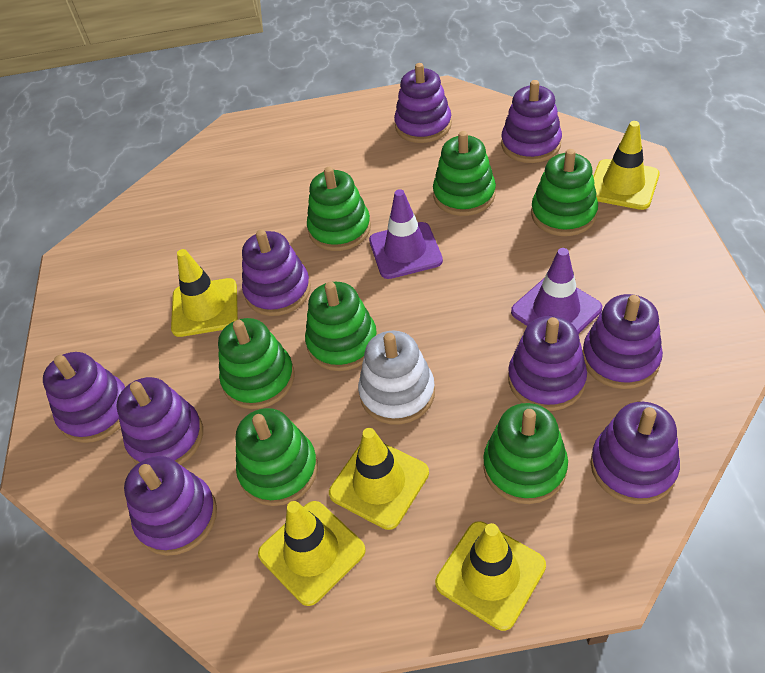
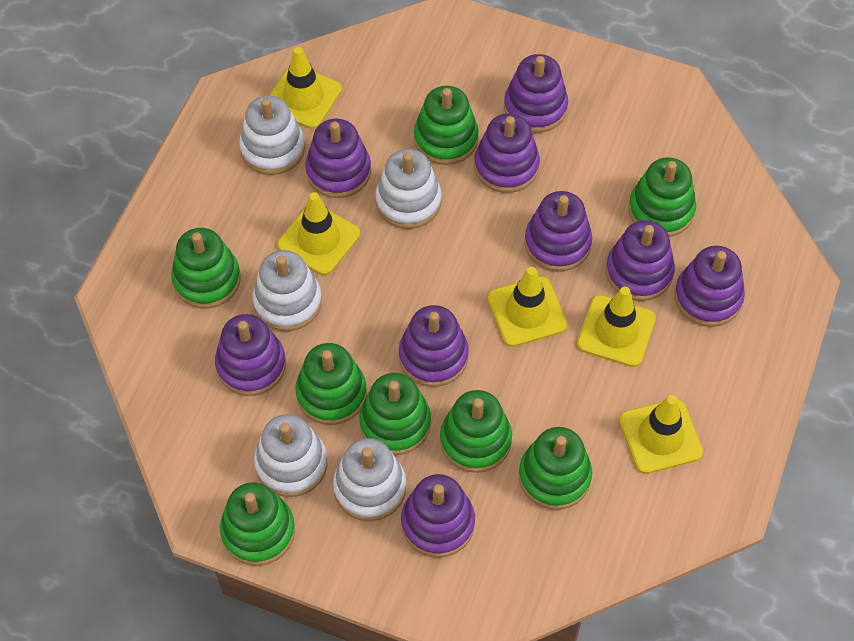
green stacking toy: 7 -> 8
purple traffic cone: 2 -> 0
white stacking toy: 1 -> 5

